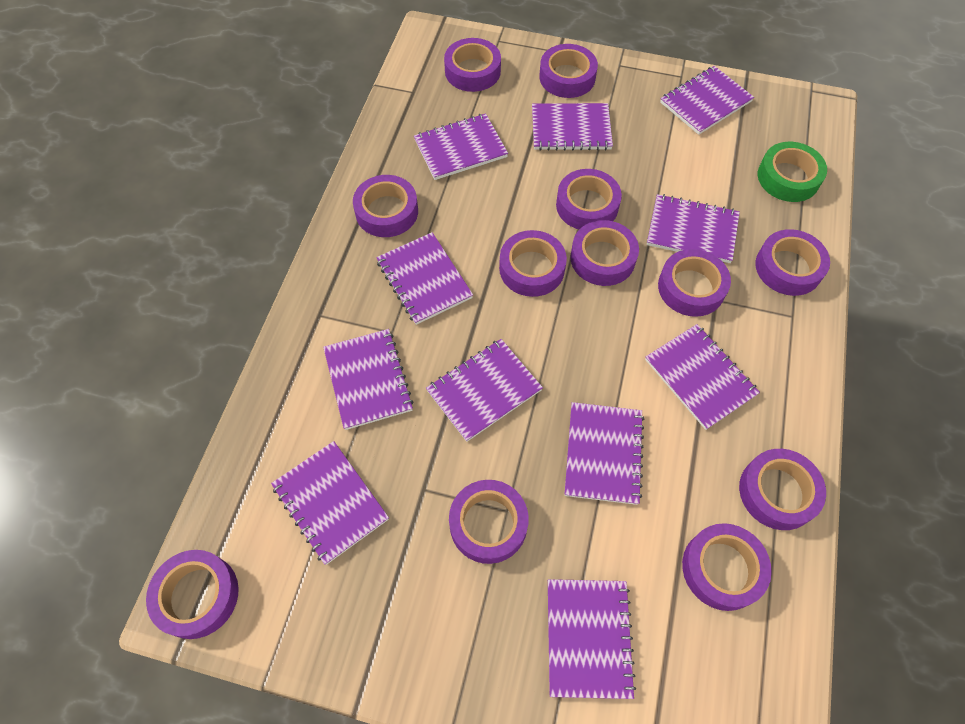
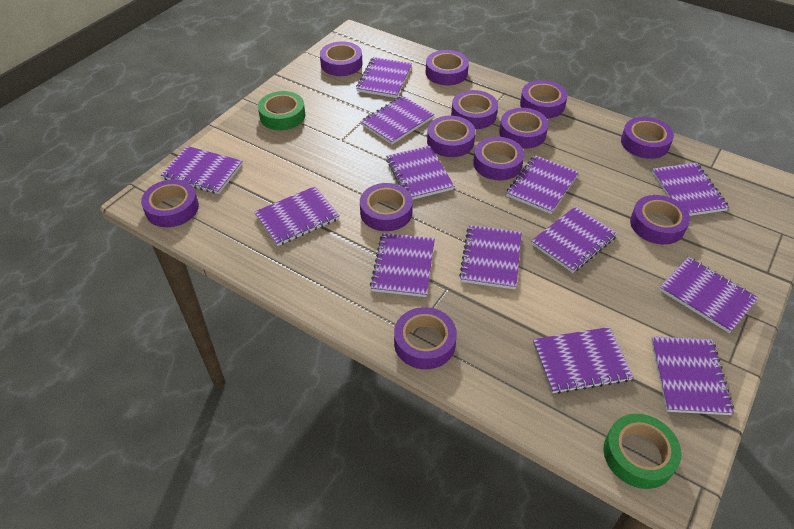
green tape: 1 -> 2
purple notebook: 11 -> 13

